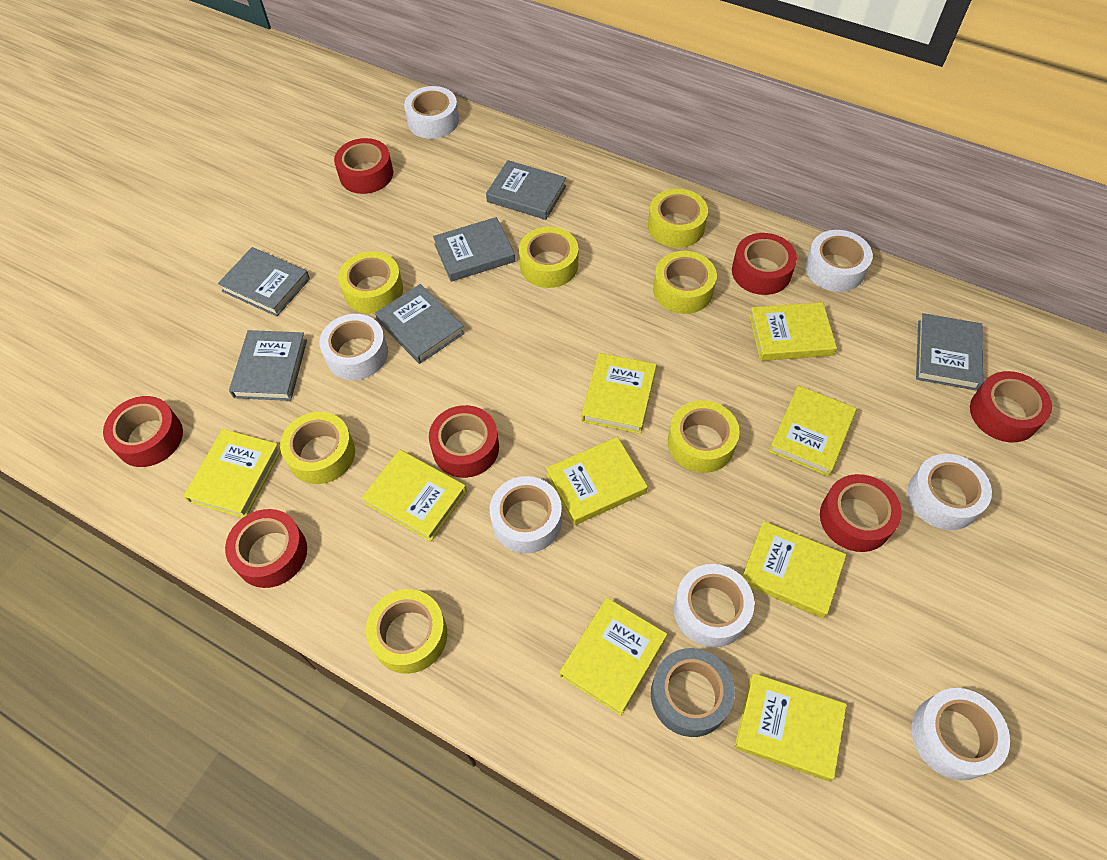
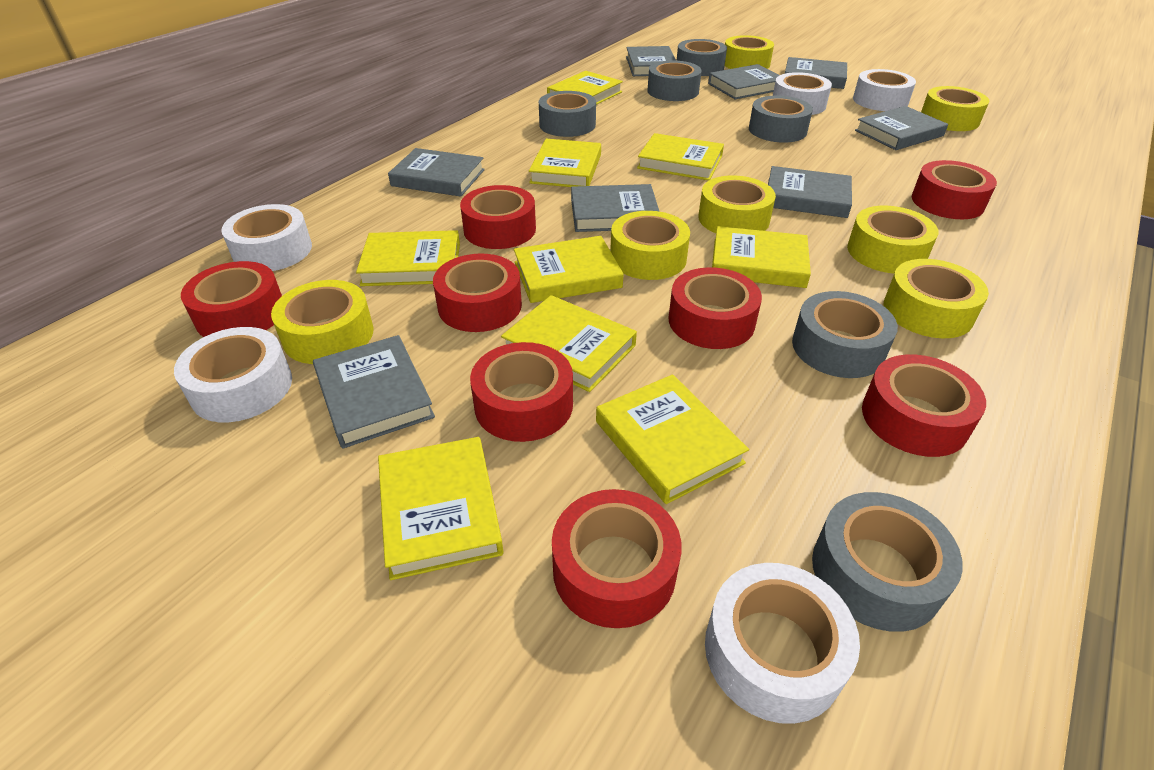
grey book: 6 -> 8
grey tape: 1 -> 6
red tape: 7 -> 8
white tape: 7 -> 5

